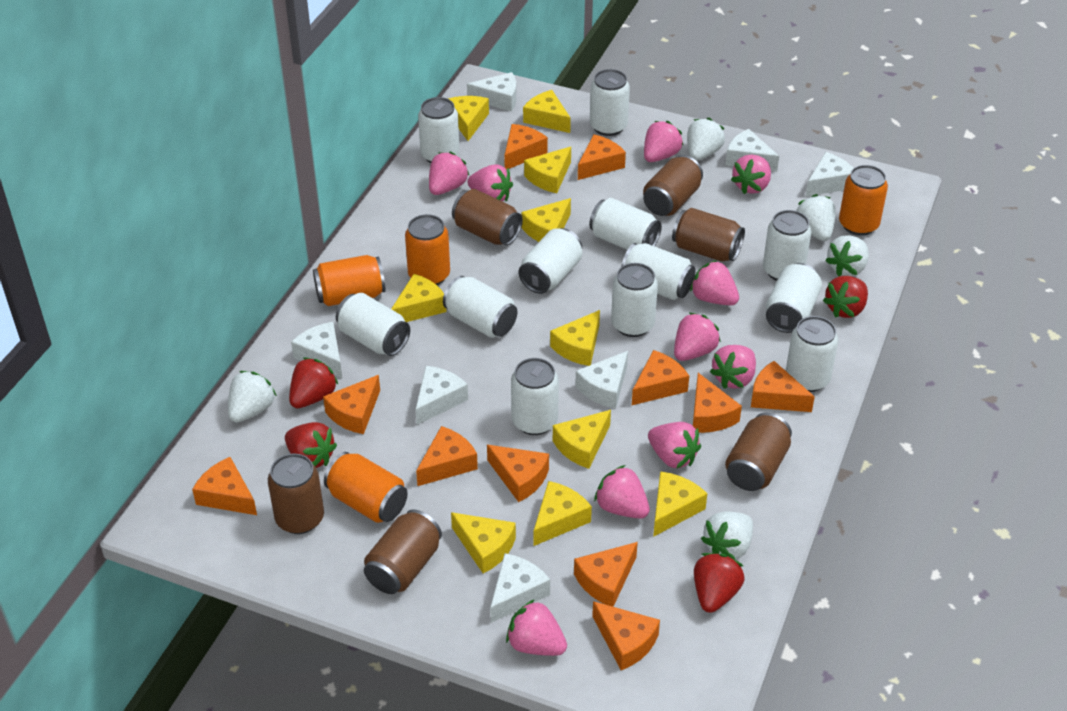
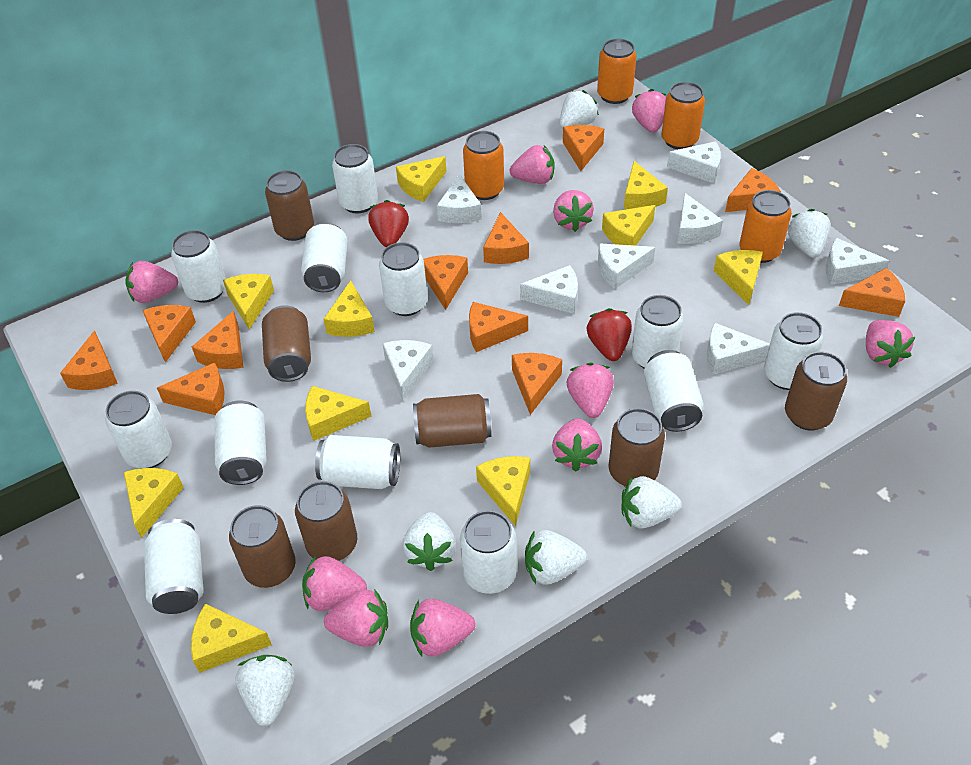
brown can: 6 -> 7
red strawberry: 4 -> 2
white cheese: 7 -> 8
white strawberry: 5 -> 6

